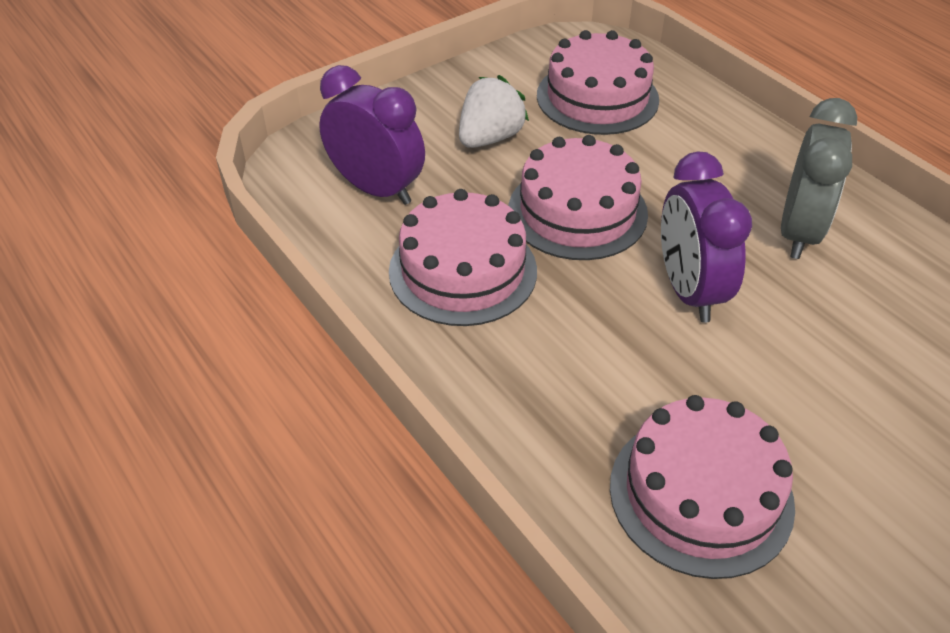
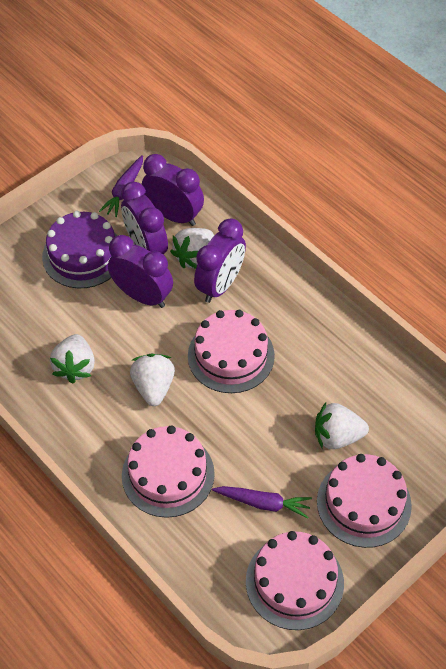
grey clock: 1 -> 0
purple cake: 0 -> 1
purple carrot: 0 -> 2
purple clock: 2 -> 4
white strawberry: 1 -> 4

